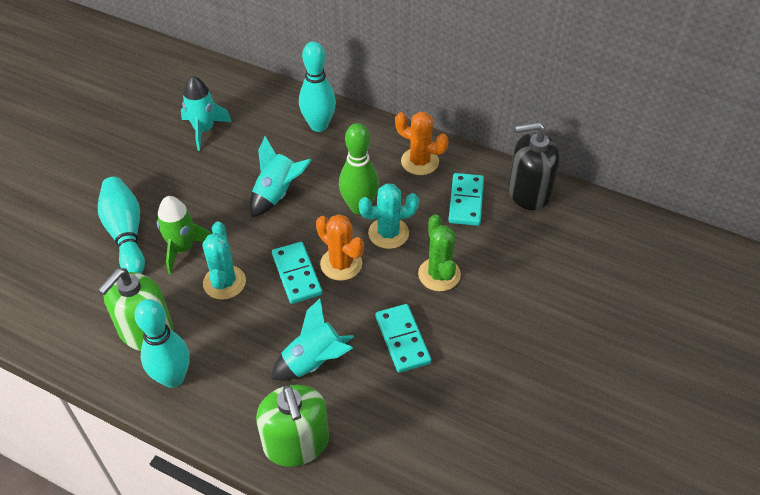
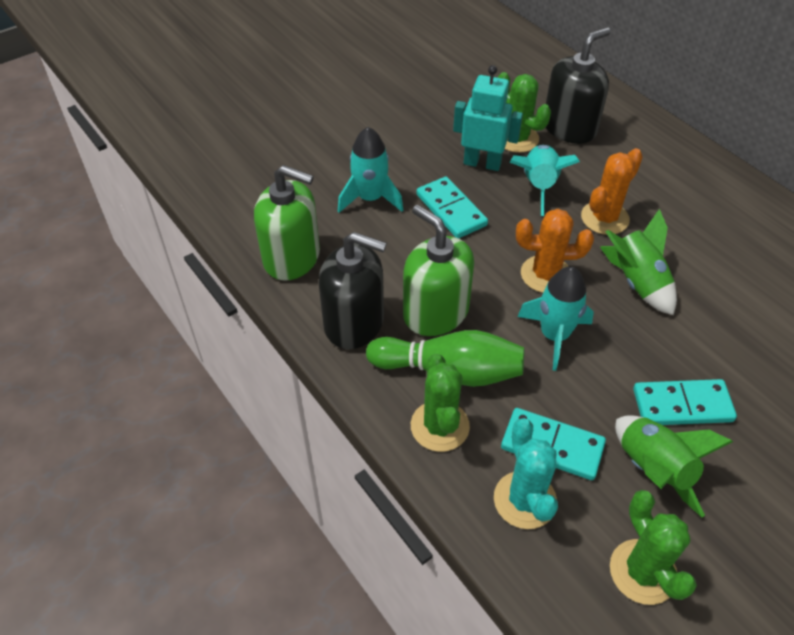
black soap dispenser: 1 -> 2
green cactus: 1 -> 3
green rocket: 1 -> 2
turquoise bowling pin: 3 -> 0
turquoise cactus: 2 -> 1
turquoise robot: 0 -> 1

